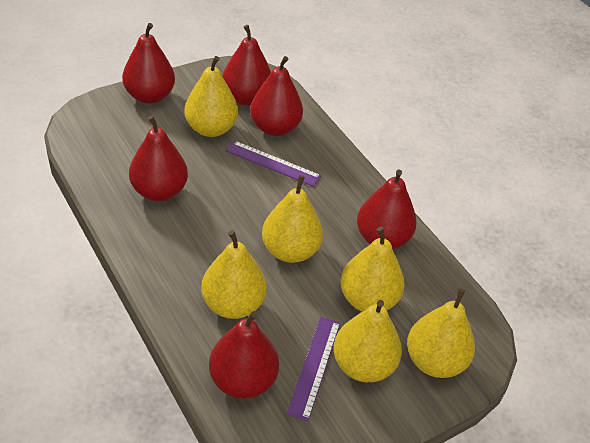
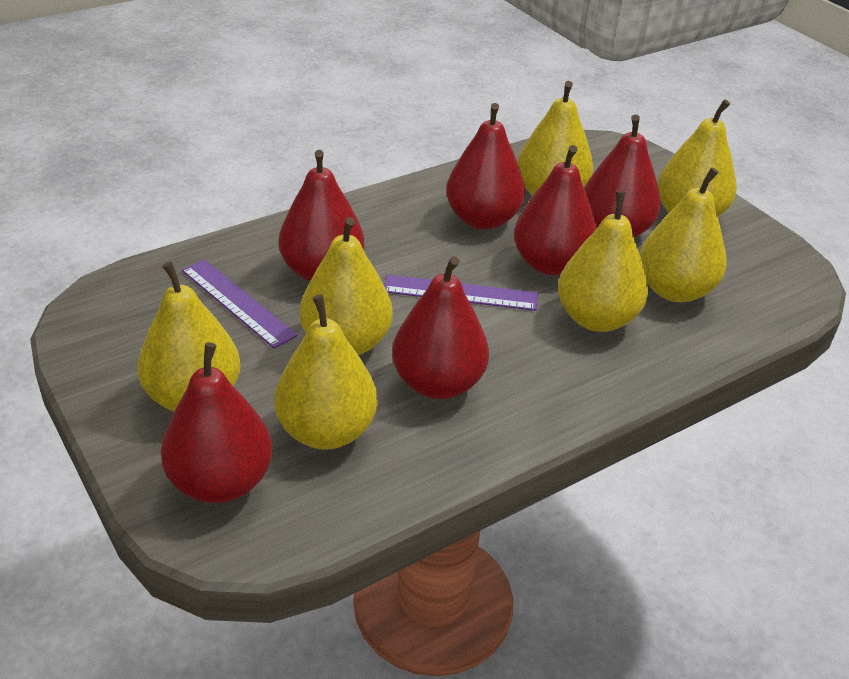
yellow pear: 6 -> 7

